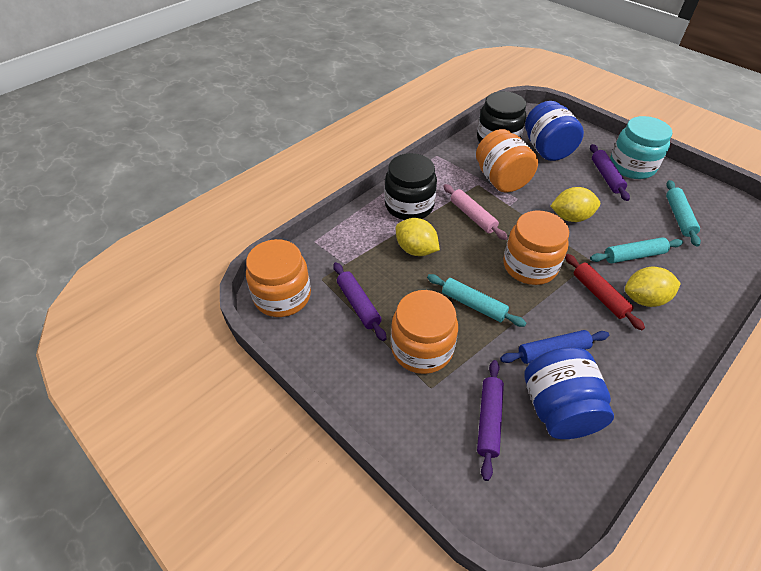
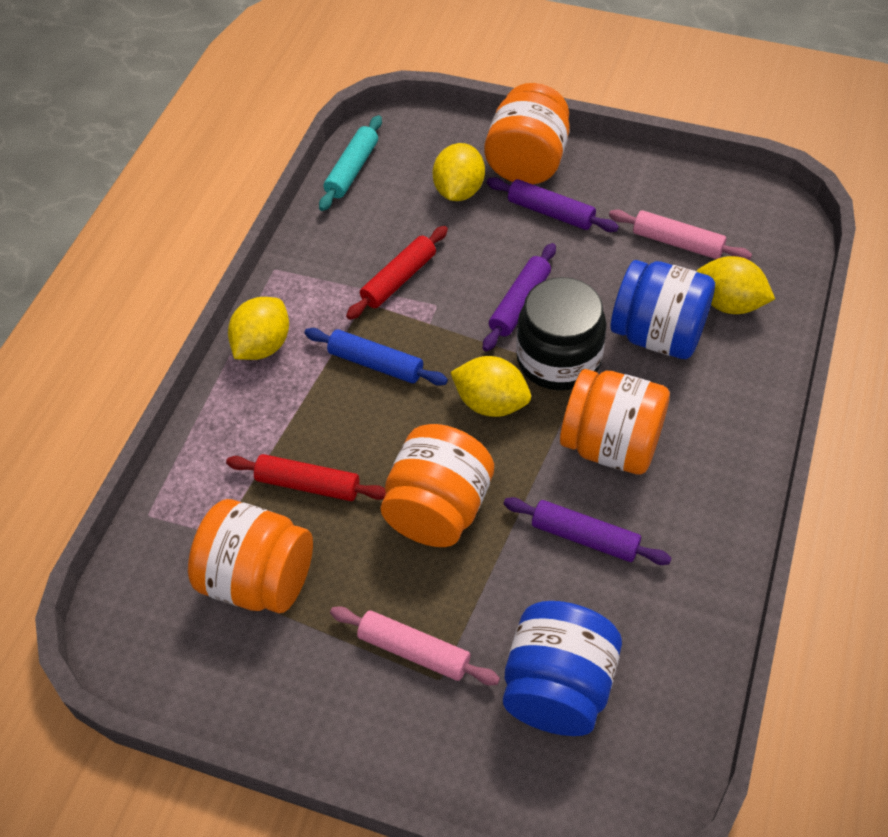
black jar: 2 -> 1
pink rolling pin: 1 -> 2
red rolling pin: 1 -> 2
turquoise jar: 1 -> 0
turquoise rolling pin: 3 -> 1
yellow lemon: 3 -> 4

